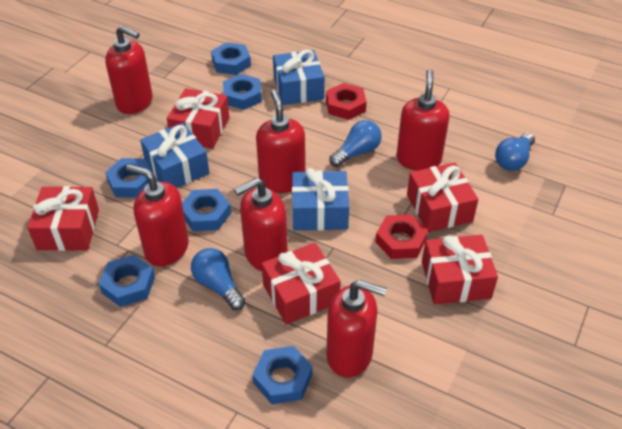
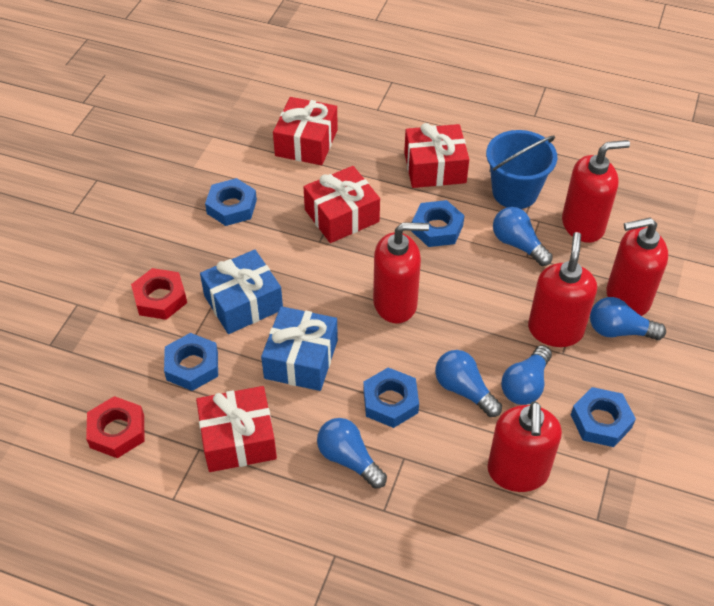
blue bucket: 0 -> 1
blue gift: 3 -> 2
blue light bulb: 3 -> 5
blue nut: 6 -> 5
red gift: 5 -> 4
red soap dispenser: 6 -> 5

